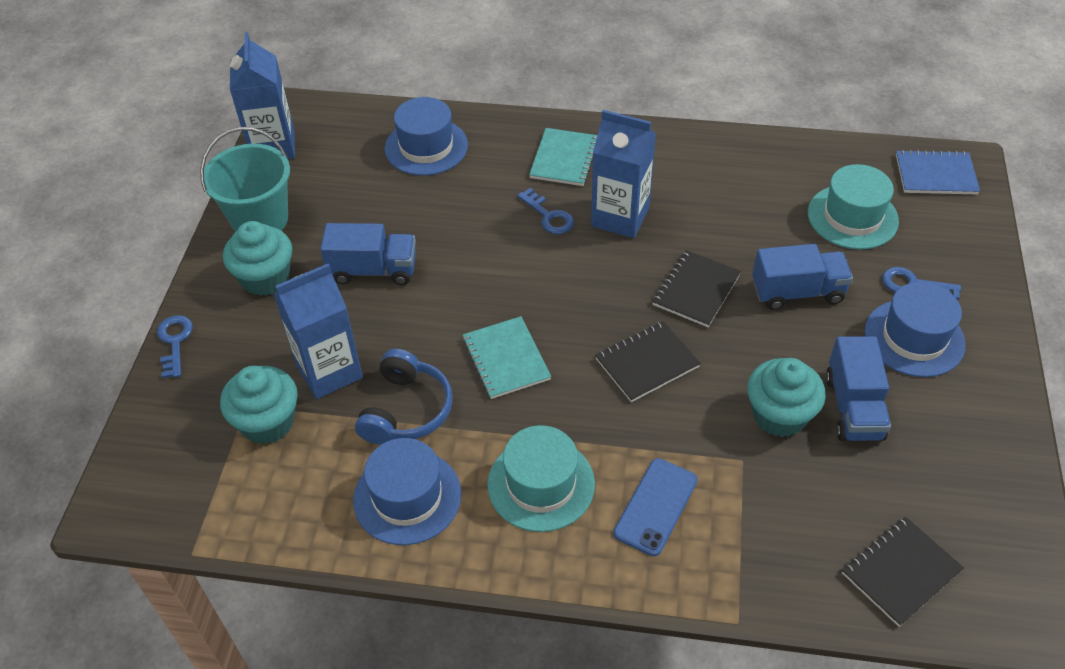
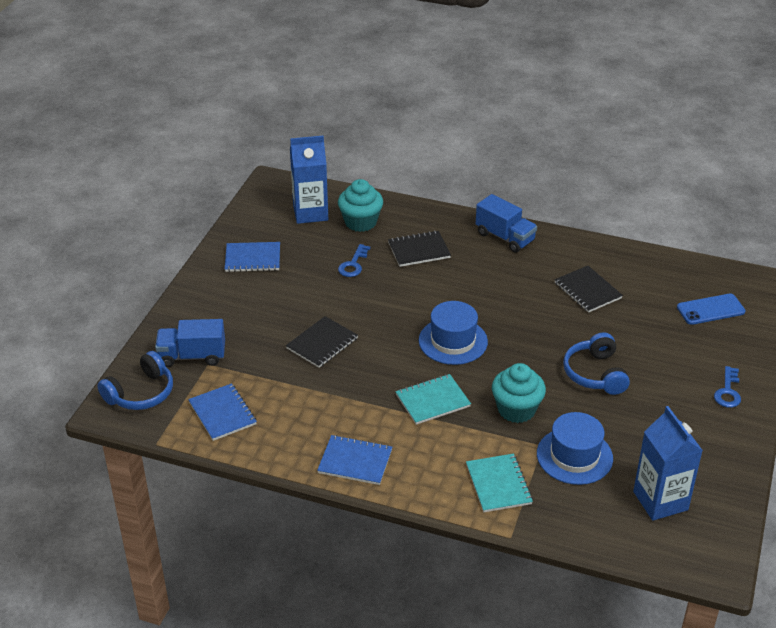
blue carton: 3 -> 2
blue hat: 3 -> 2
blue headphones: 1 -> 2
blue key: 3 -> 2
blue notebook: 1 -> 3
blue truck: 3 -> 2
turquoise bucket: 1 -> 0
turquoise cupcake: 3 -> 2
turquoise hat: 2 -> 0

